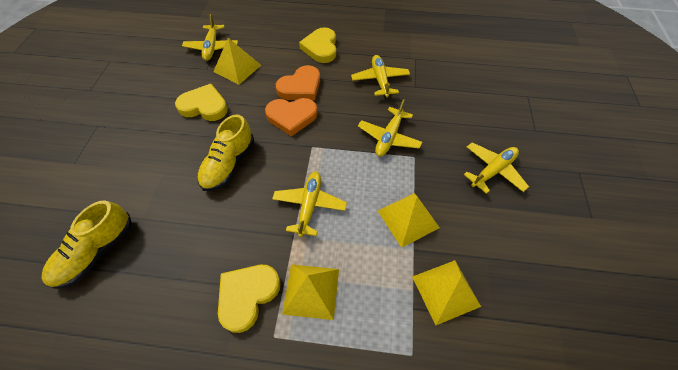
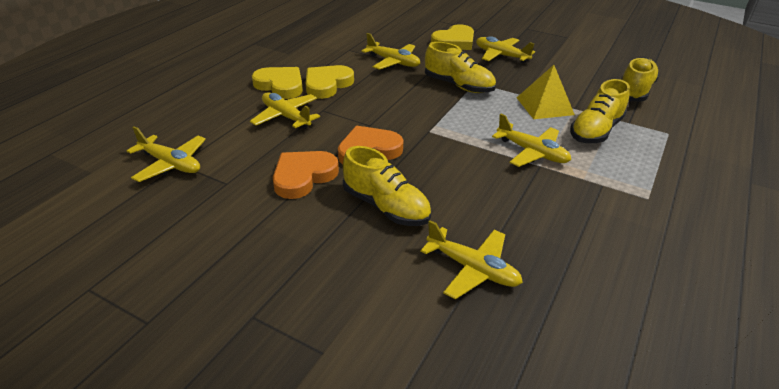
yellow plane: 5 -> 6
yellow pyramid: 4 -> 1
yellow shoe: 2 -> 4

